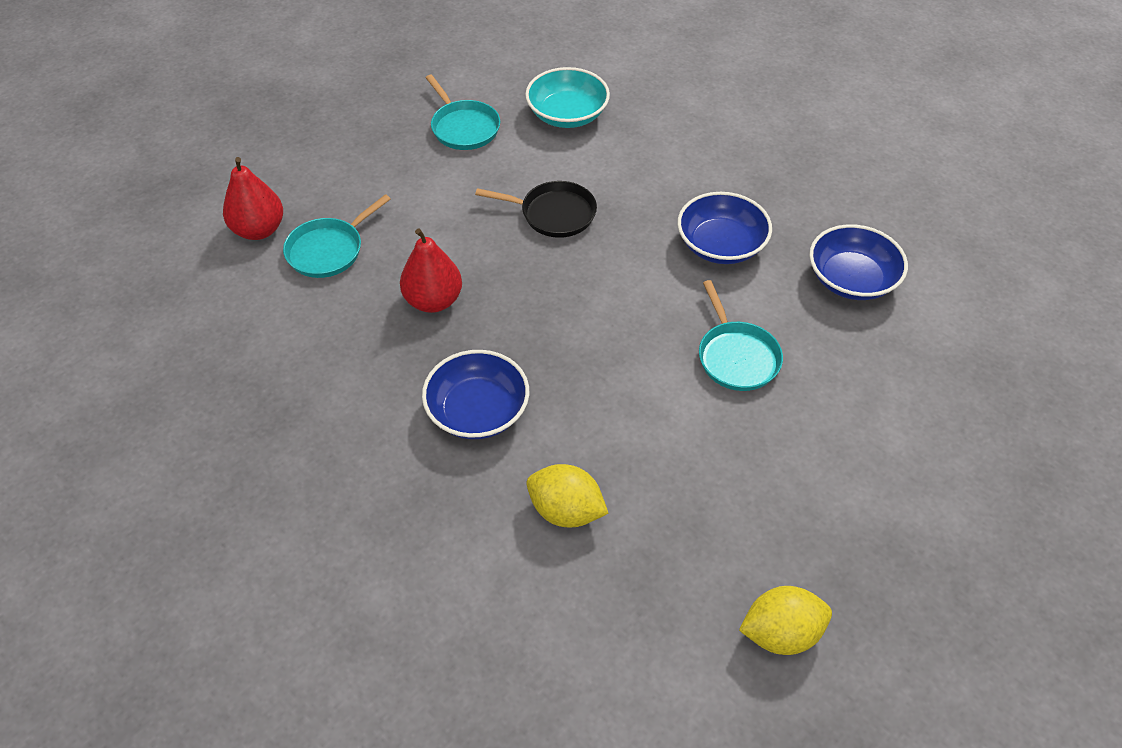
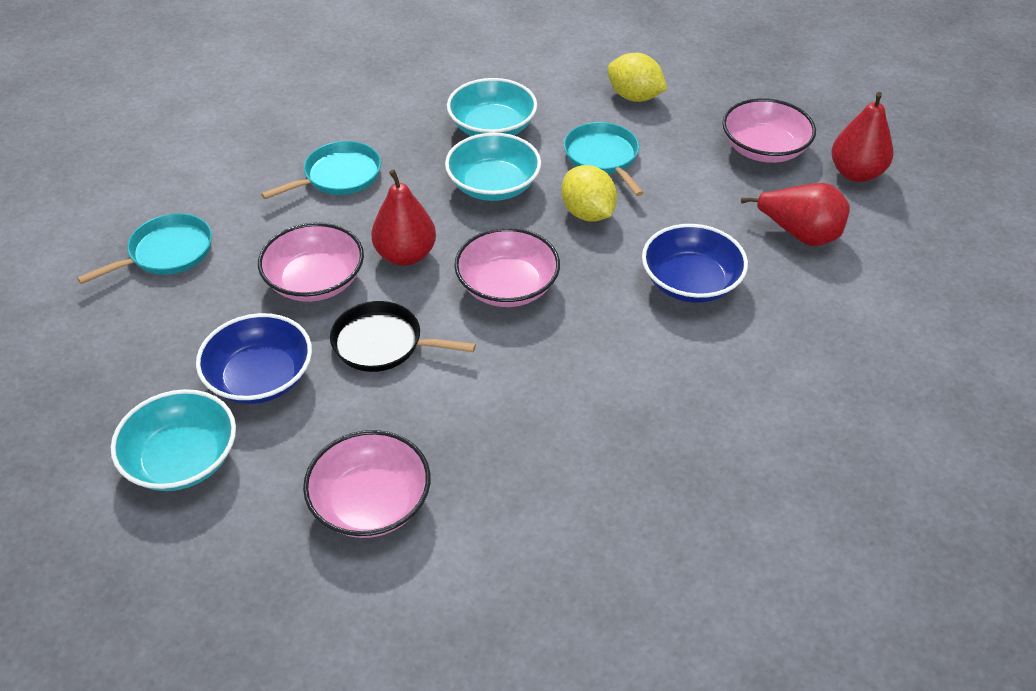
blue bowl: 3 -> 2
pink bowl: 0 -> 4
red pear: 2 -> 3
turquoise bowl: 1 -> 3

